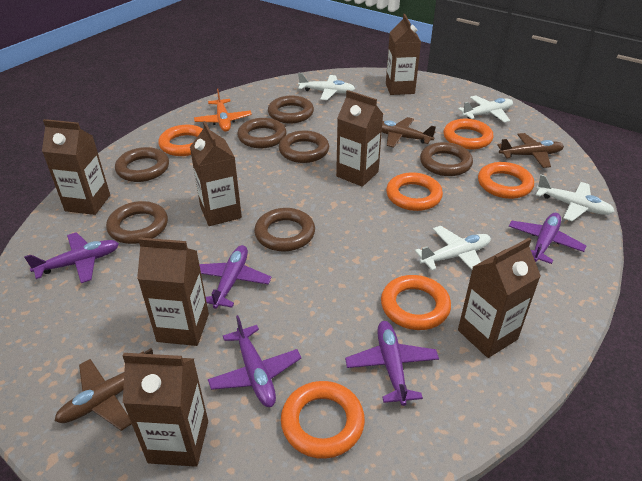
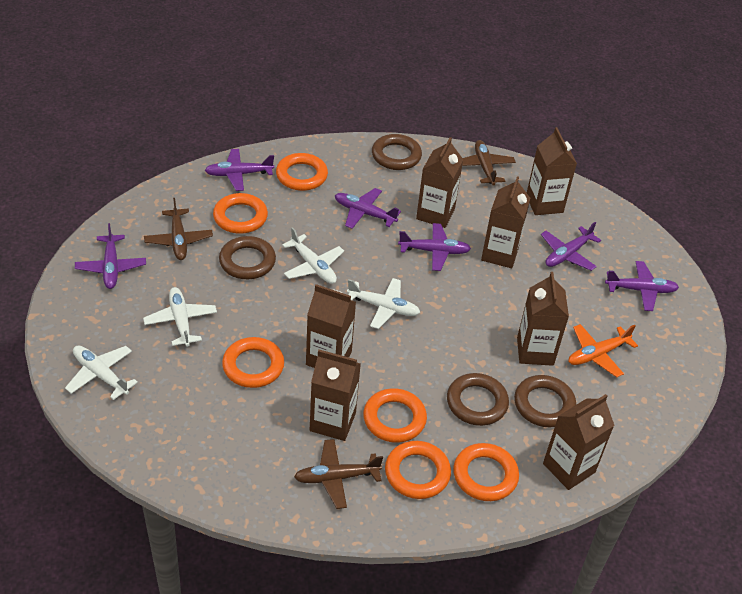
brown ring: 7 -> 4
purple plane: 5 -> 6

